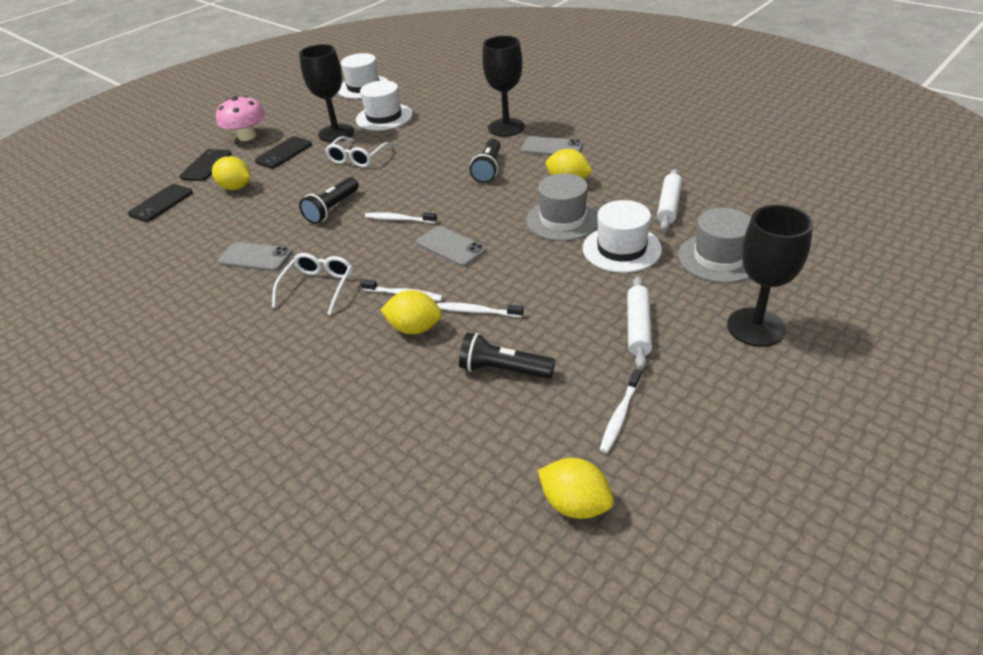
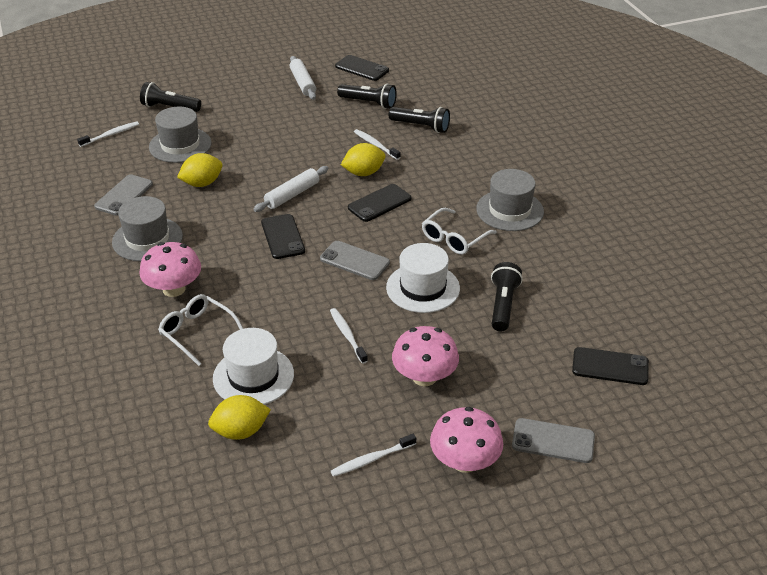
black flashlight: 3 -> 4
black goblet: 3 -> 0
black phone: 3 -> 4
grey hat: 2 -> 3
pink mushroom: 1 -> 3
white hat: 3 -> 2
yellow lemon: 4 -> 3

